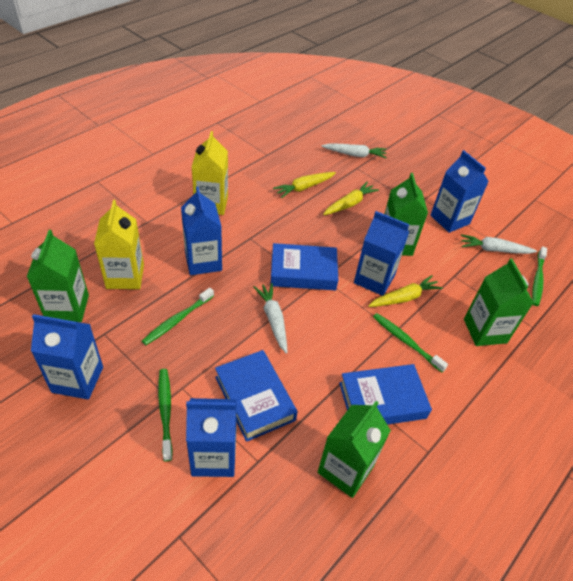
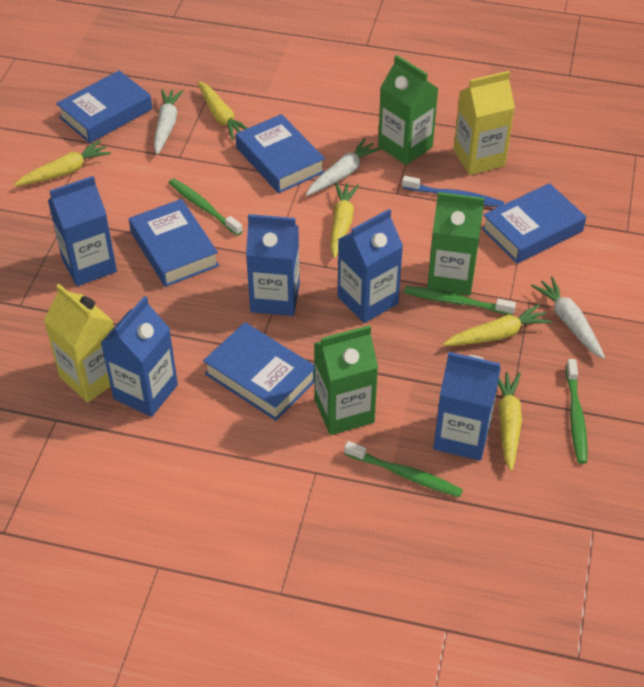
blue book: 3 -> 5
blue toothbrush: 0 -> 1
green carton: 4 -> 3
yellow carrot: 3 -> 5

